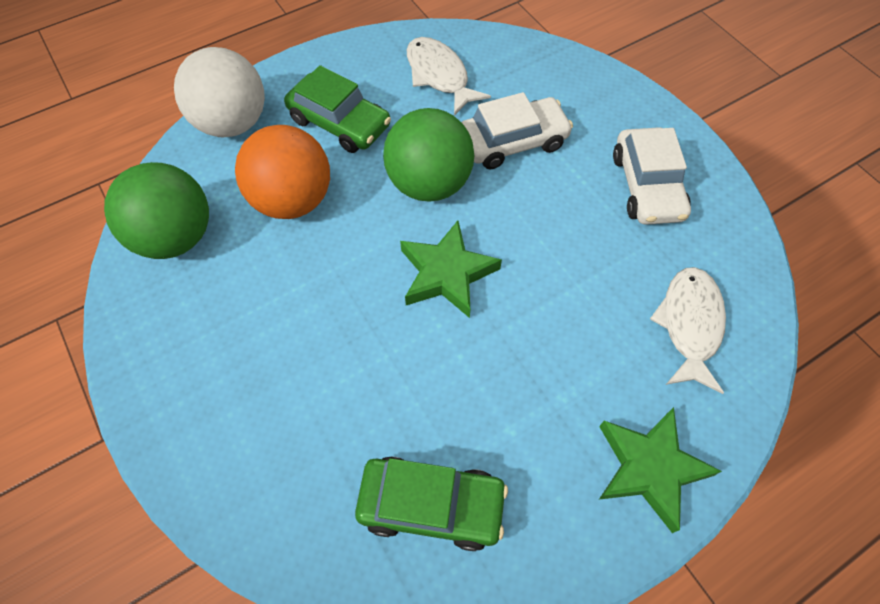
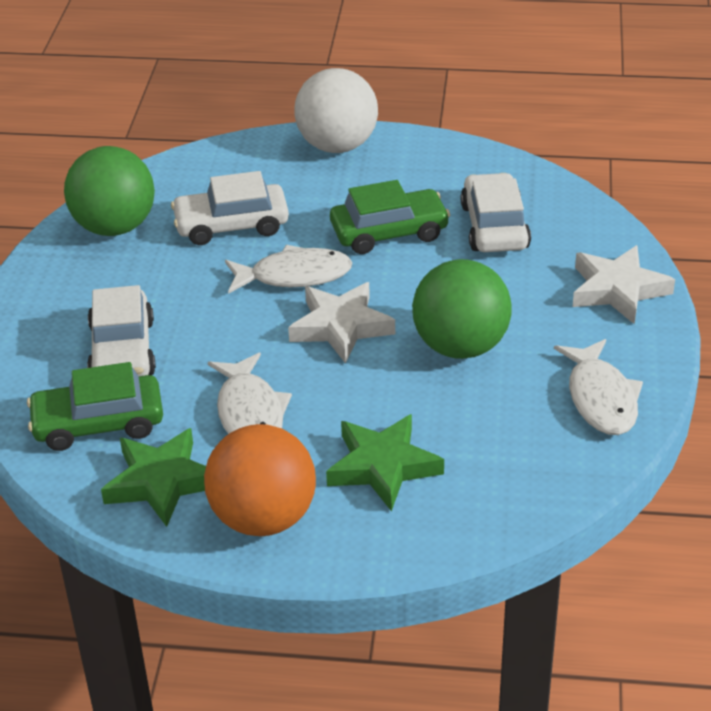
white car: 2 -> 3
white fish: 2 -> 3
white star: 0 -> 2

